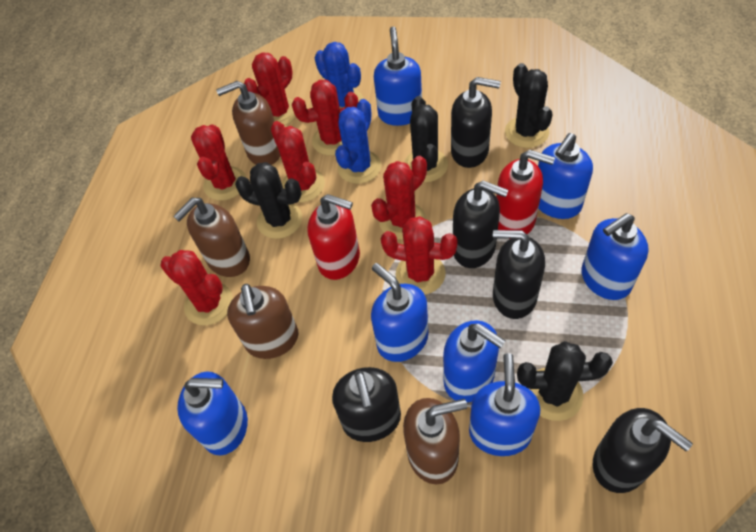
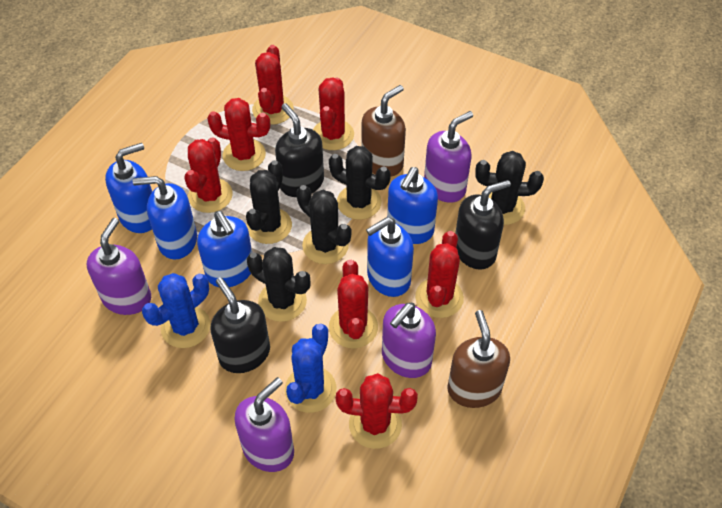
black cactus: 4 -> 5
black soap dispenser: 5 -> 3
blue soap dispenser: 7 -> 5
brown soap dispenser: 4 -> 2
purple soap dispenser: 0 -> 4
red soap dispenser: 2 -> 0

